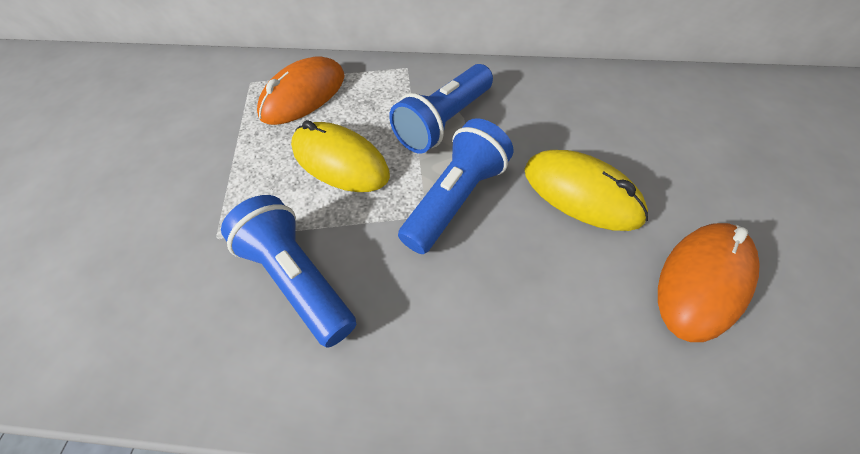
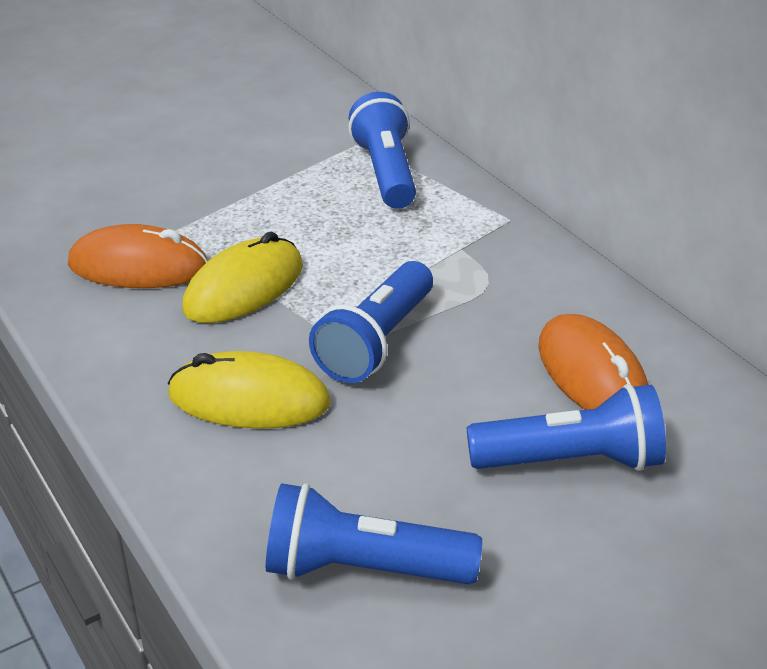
blue flashlight: 3 -> 4

